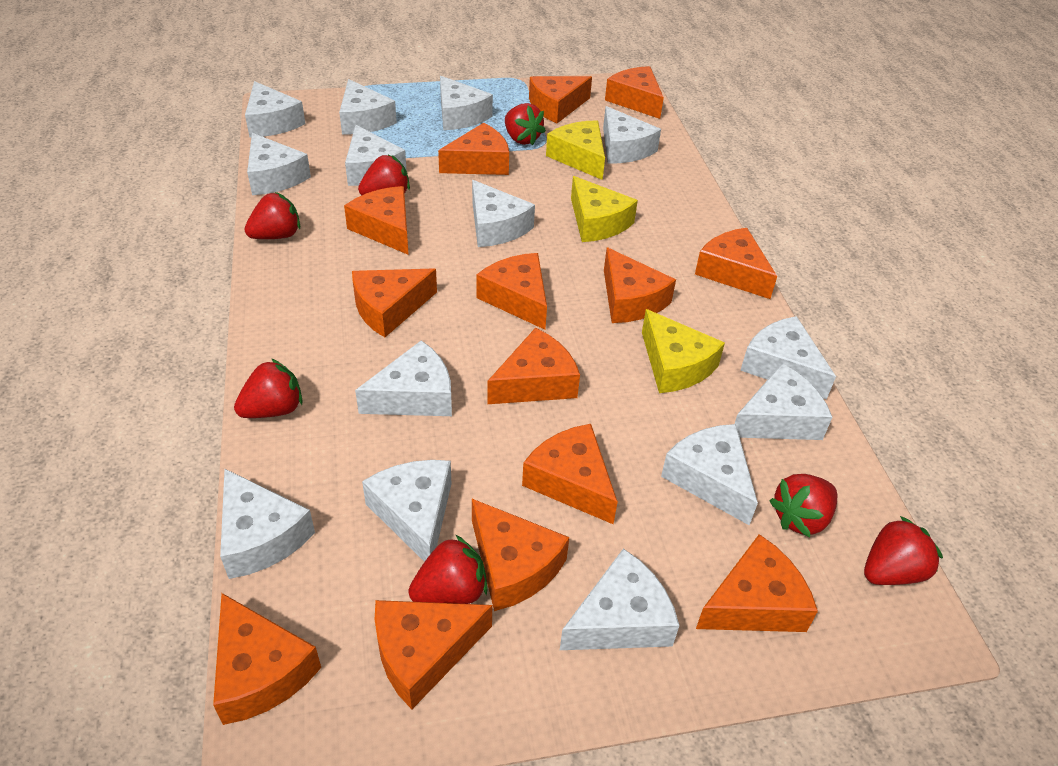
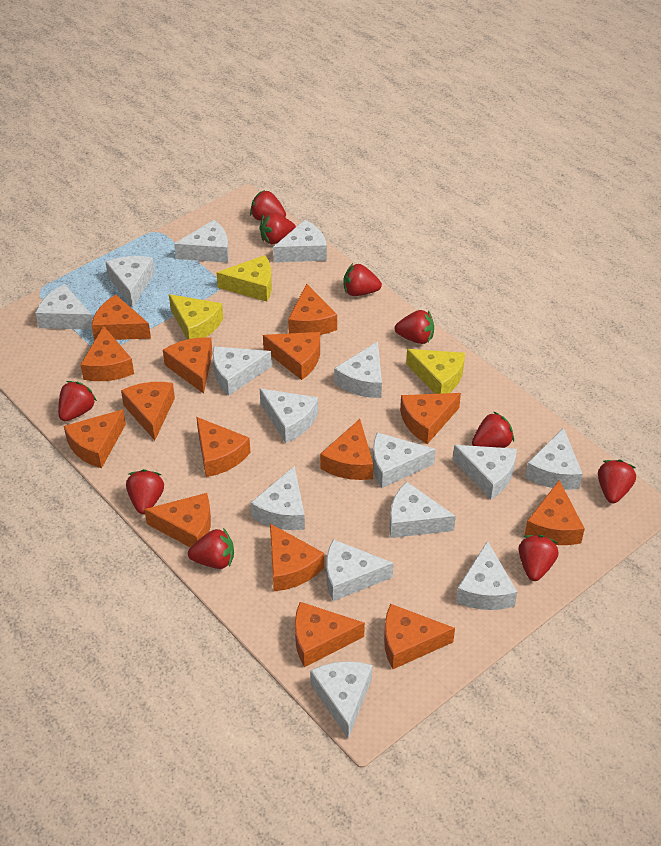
orange cheese: 14 -> 15
red strawberry: 7 -> 10
white cheese: 14 -> 15

